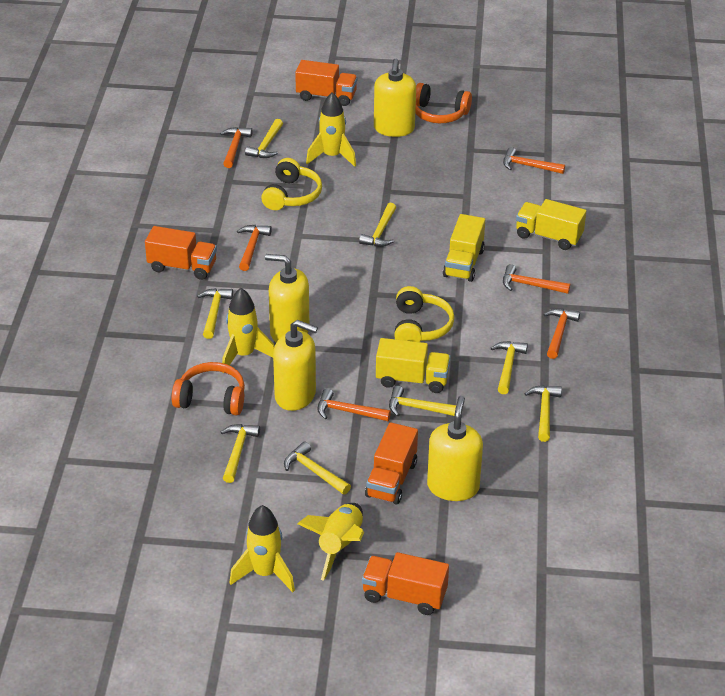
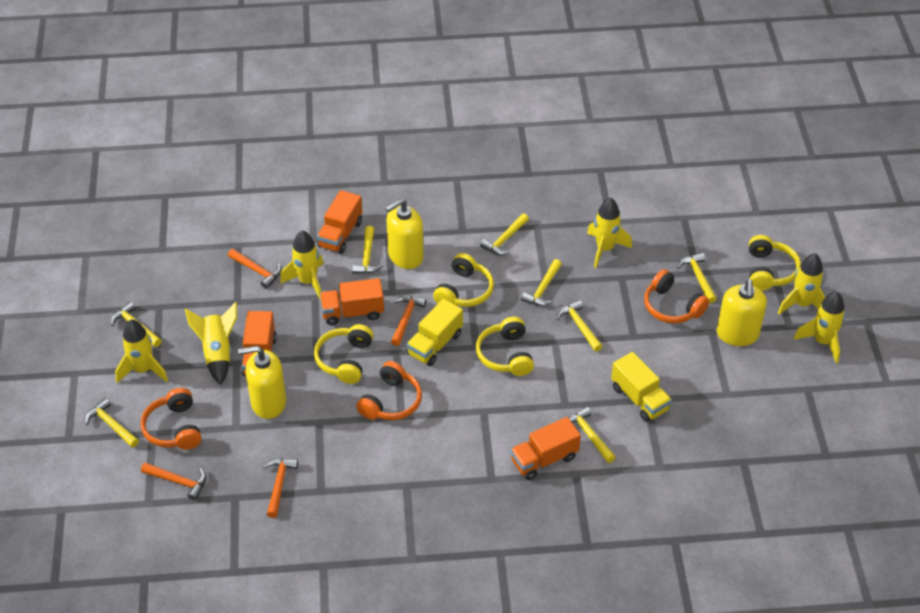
orange hammer: 6 -> 4
orange headphones: 2 -> 3
yellow headphones: 2 -> 4
yellow rocket: 4 -> 6
yellow soap dispenser: 4 -> 3
yellow truck: 3 -> 2

